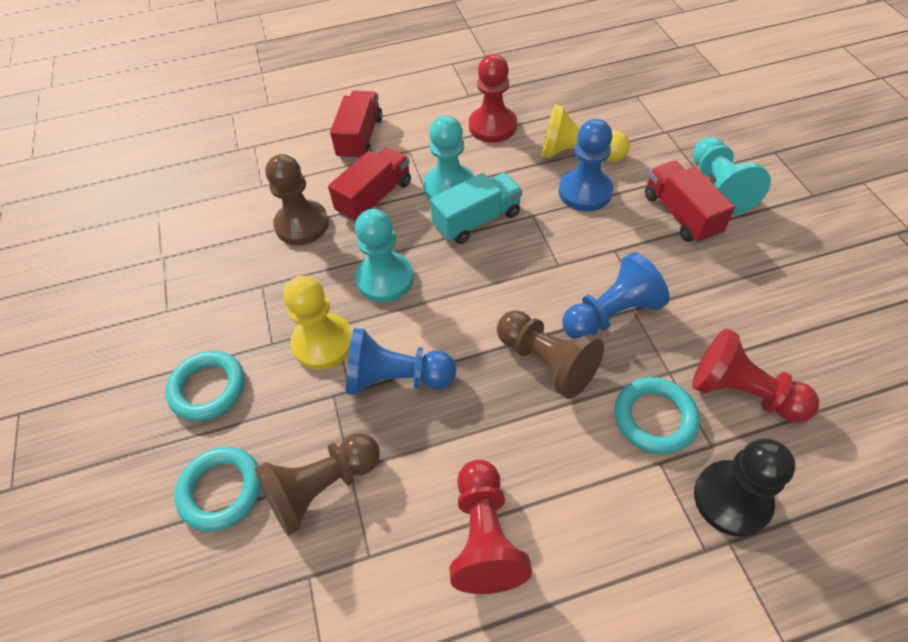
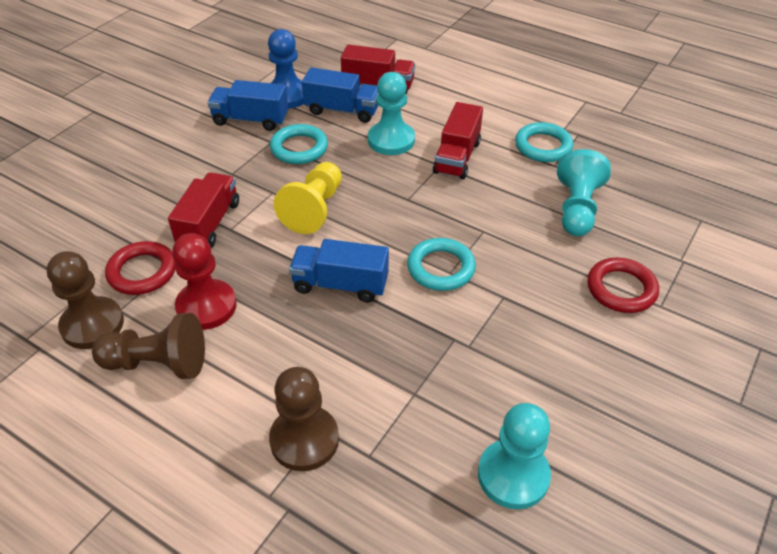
black pawn: 1 -> 0
blue pawn: 3 -> 1
blue truck: 0 -> 3
red pawn: 3 -> 1
red ring: 0 -> 2
turquoise truck: 1 -> 0
yellow pawn: 2 -> 1

